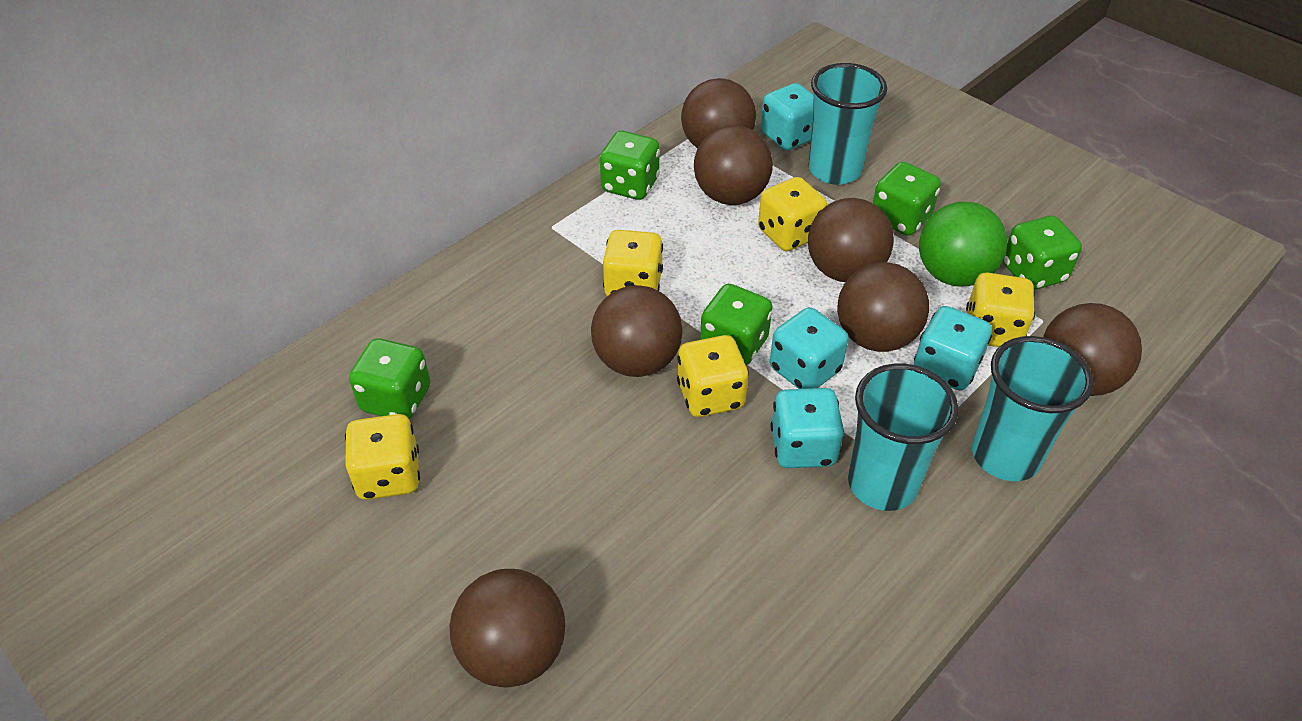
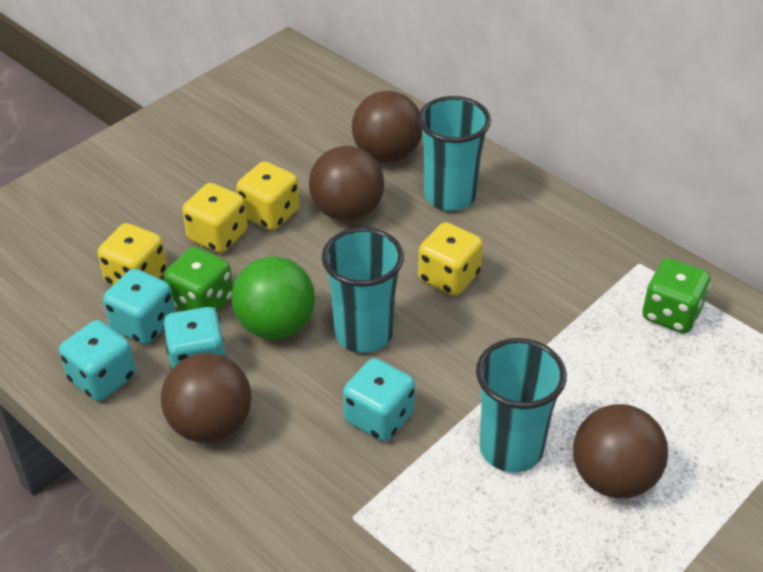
brown ball: 7 -> 4
green dice: 5 -> 2
yellow dice: 5 -> 4

